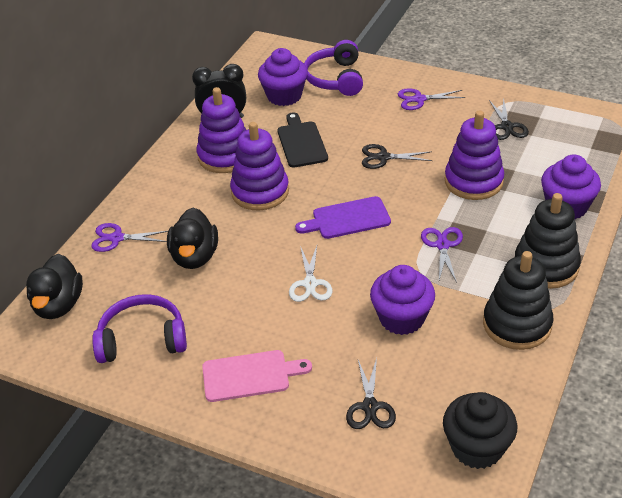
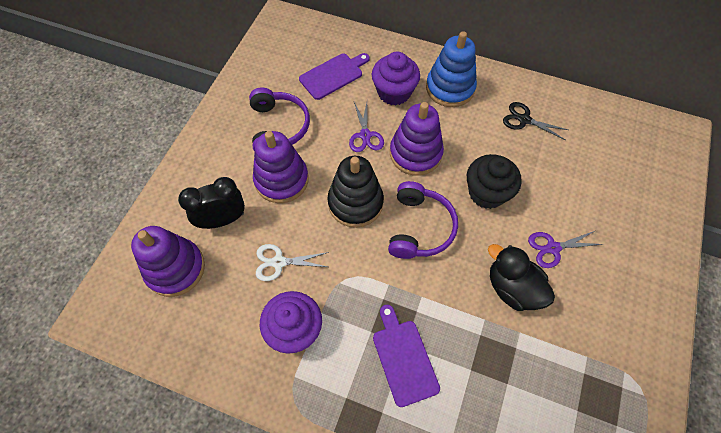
black cutting board: 1 -> 0
black duck: 2 -> 1
black scissors: 3 -> 1
black stacking toy: 2 -> 1
blue stacking toy: 0 -> 1
pink cutting board: 1 -> 0
purple cupcake: 3 -> 2
purple cutting board: 1 -> 2
purple scissors: 3 -> 2

